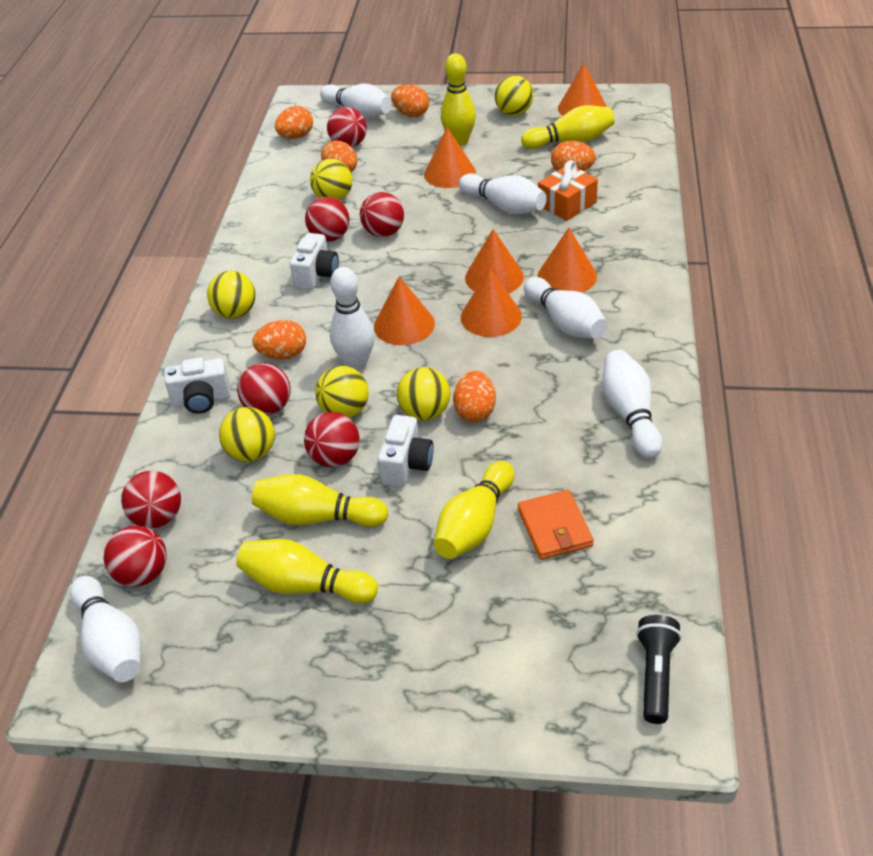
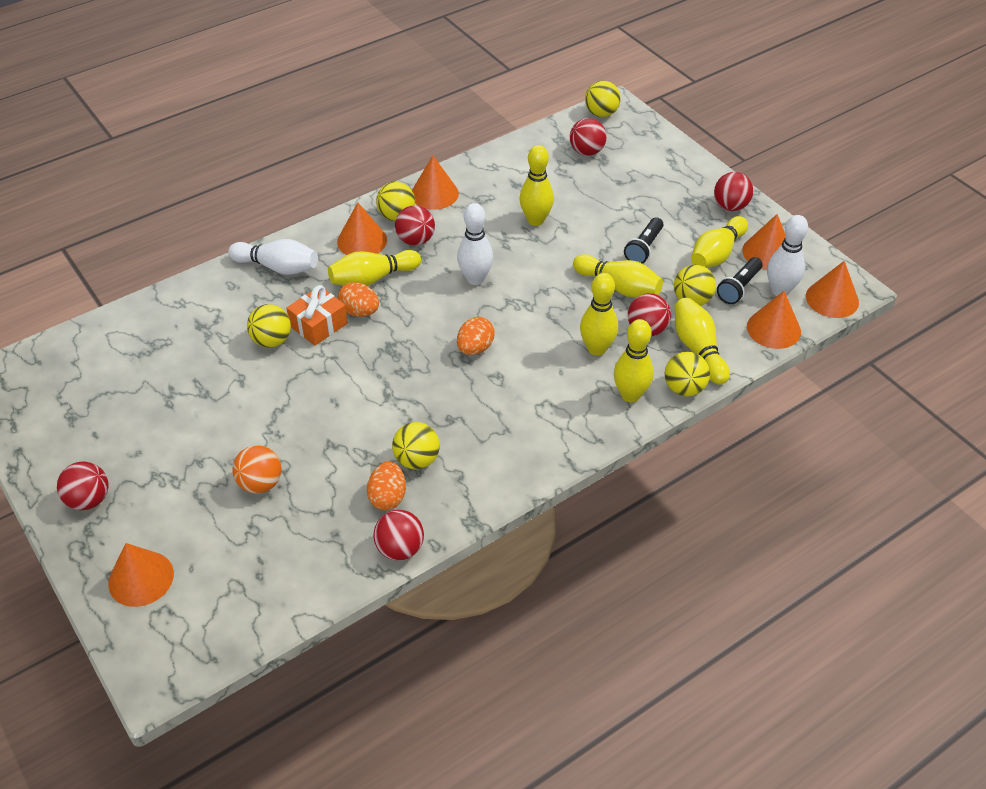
black flashlight: 1 -> 2
orange ball: 0 -> 1
orange egg: 6 -> 3
orange wallet: 1 -> 0
red ball: 7 -> 6
white bowling pin: 6 -> 3
white camera: 3 -> 0
yellow bowling pin: 5 -> 7

